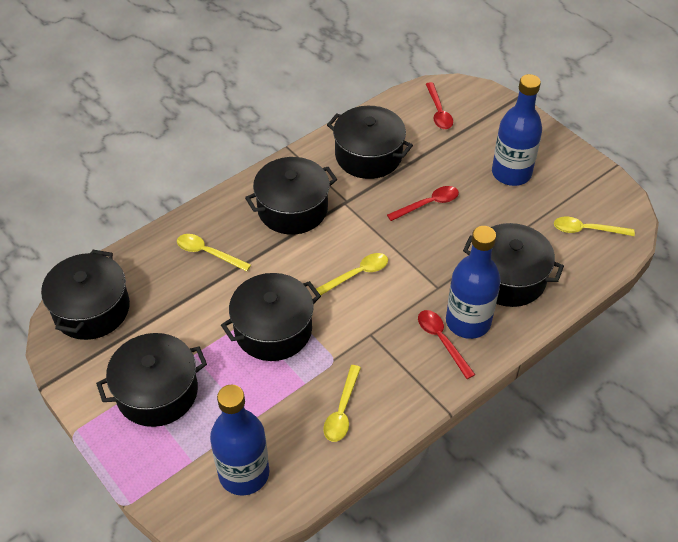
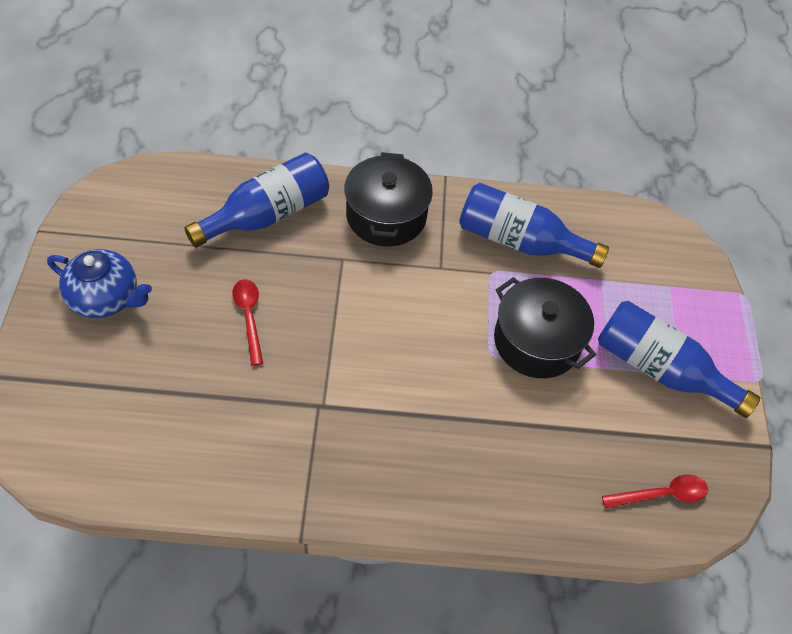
black pot: 6 -> 2
blue teapot: 0 -> 1
red spoon: 3 -> 2
yellow spoon: 4 -> 0

